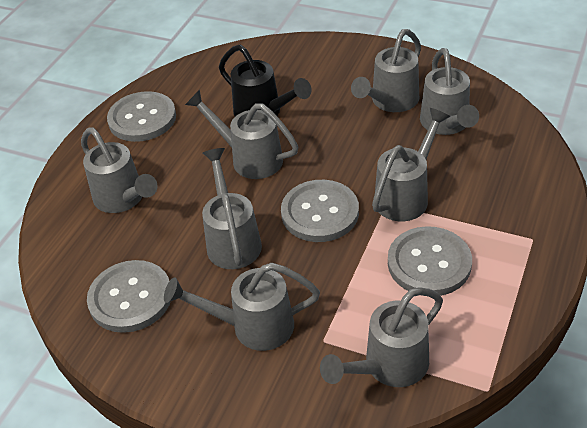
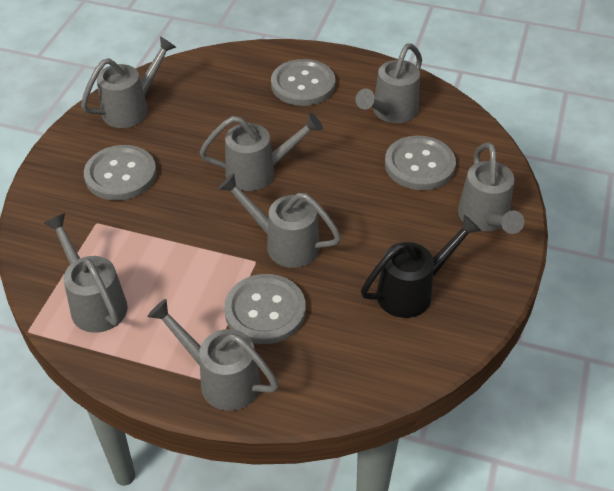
grey watering can: 8 -> 7

